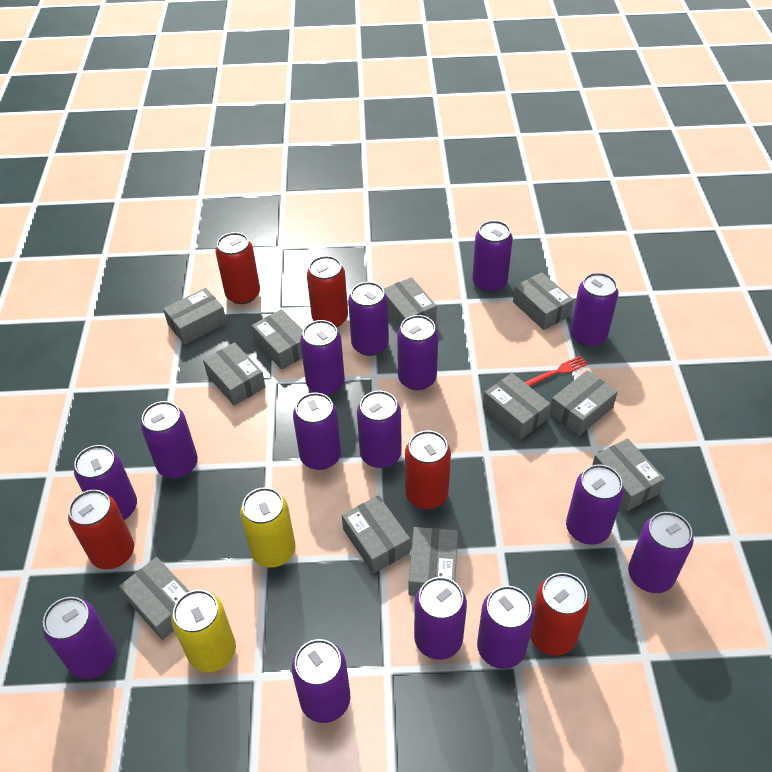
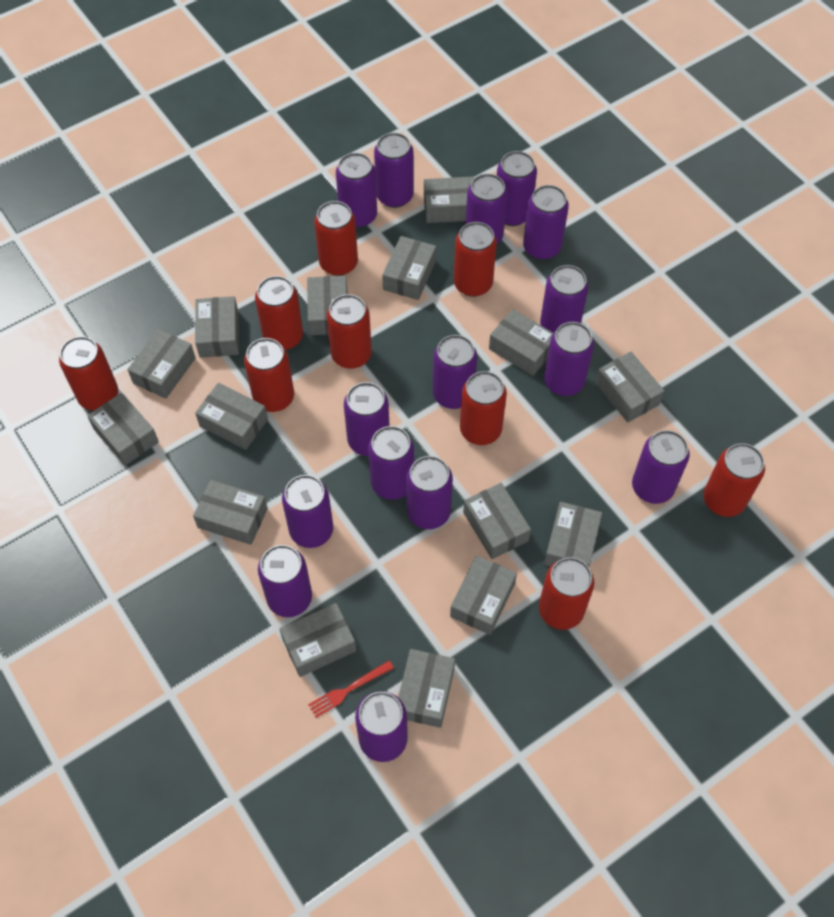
grey box: 11 -> 15
red can: 5 -> 9
yellow can: 2 -> 0

